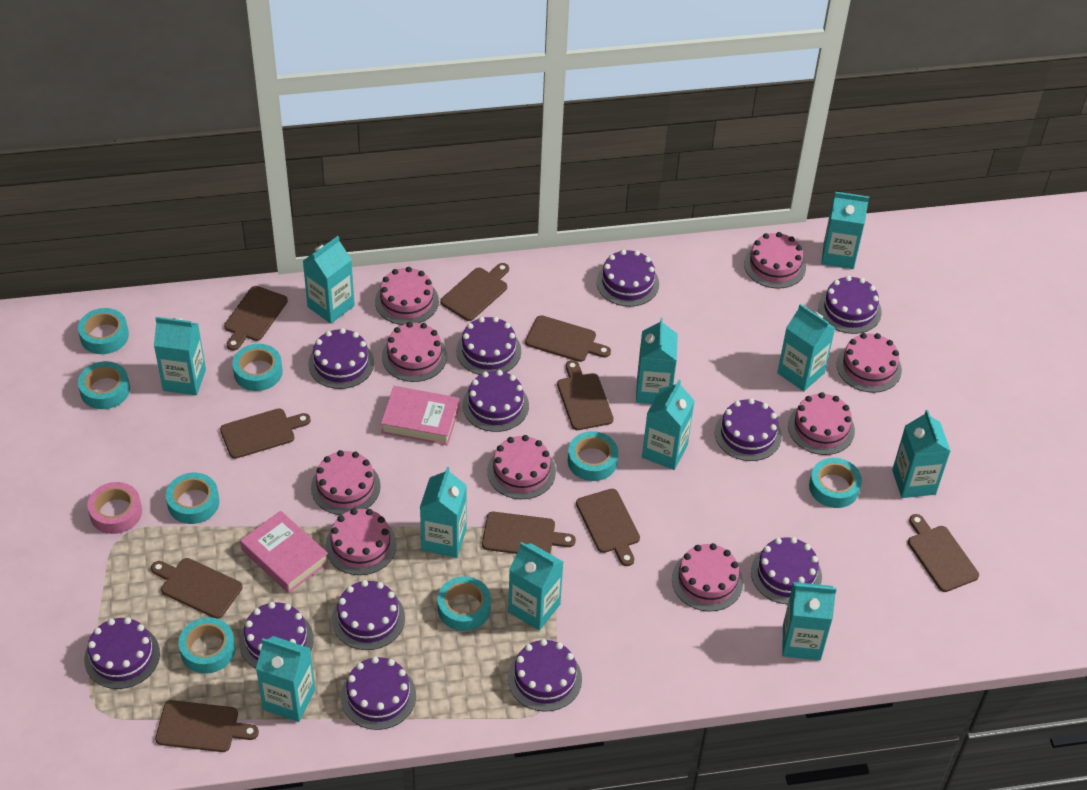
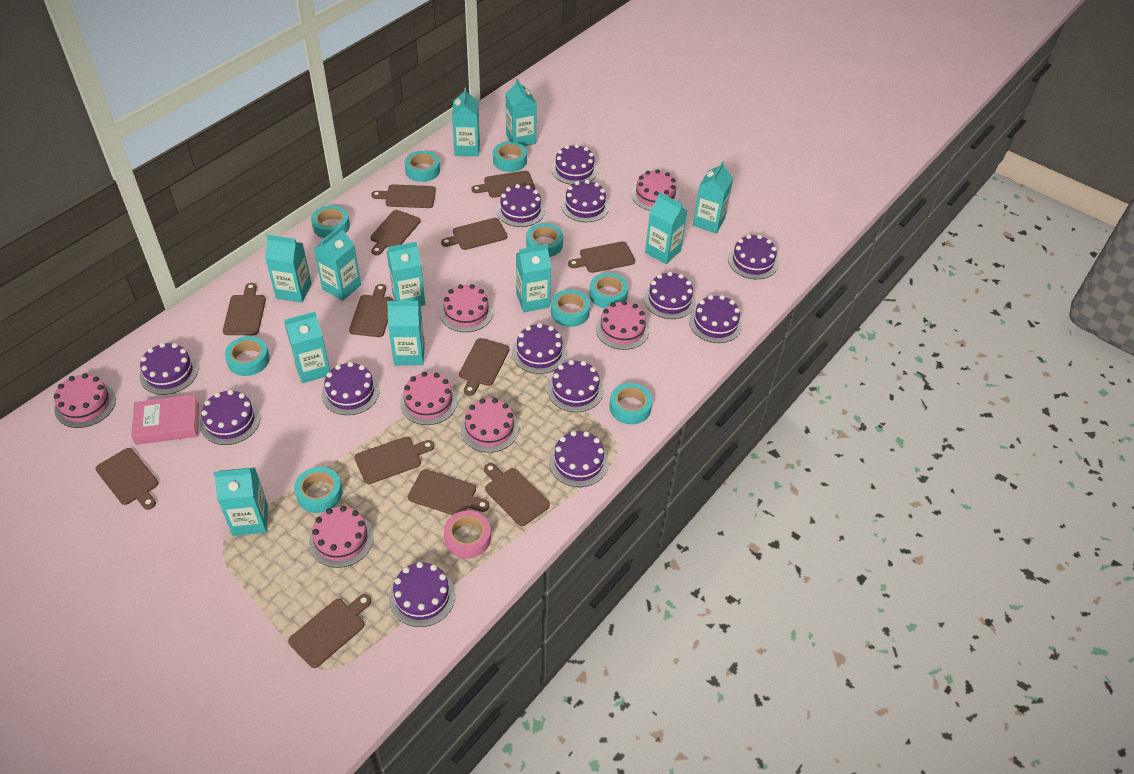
brown cutting board: 10 -> 13
pink book: 2 -> 1
pink cake: 9 -> 7
purple cake: 12 -> 13
turquoise tape: 8 -> 9

